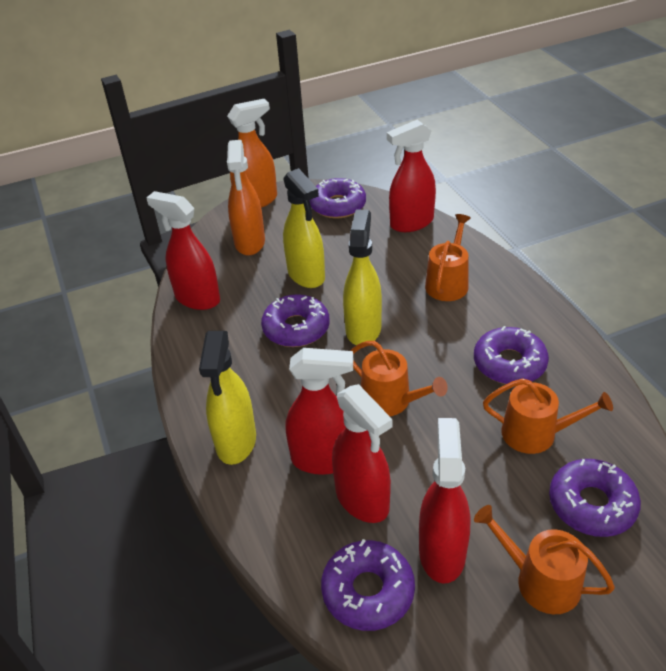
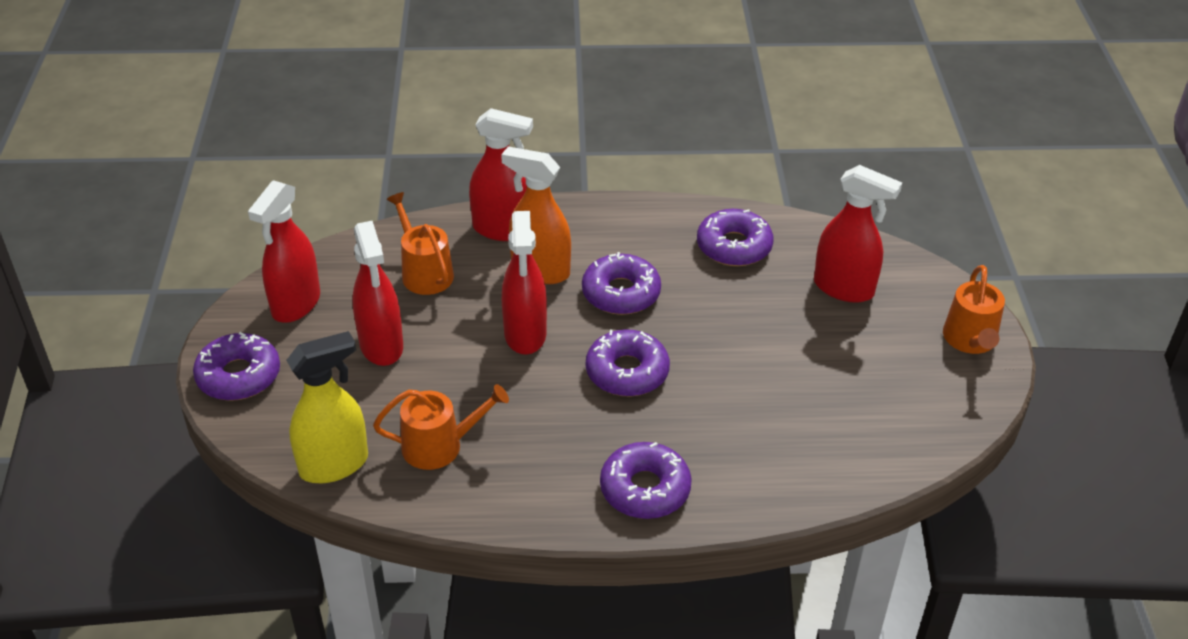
orange spray bottle: 2 -> 1
orange watering can: 4 -> 3
yellow spray bottle: 3 -> 1

